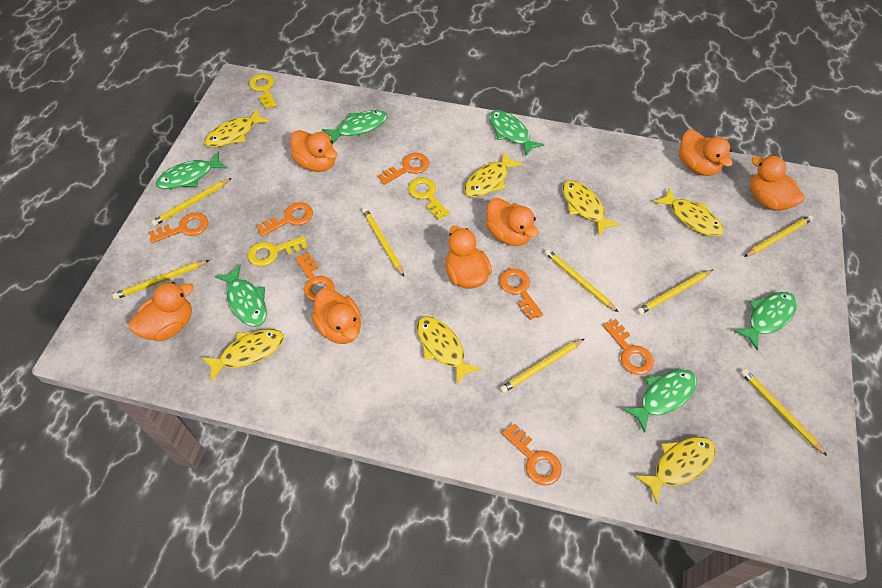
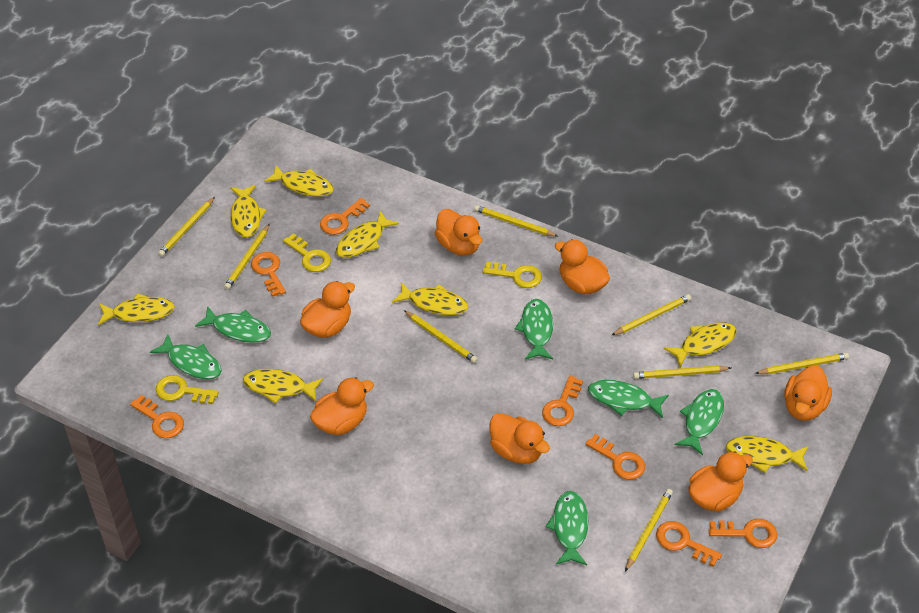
yellow fish: 7 -> 8

